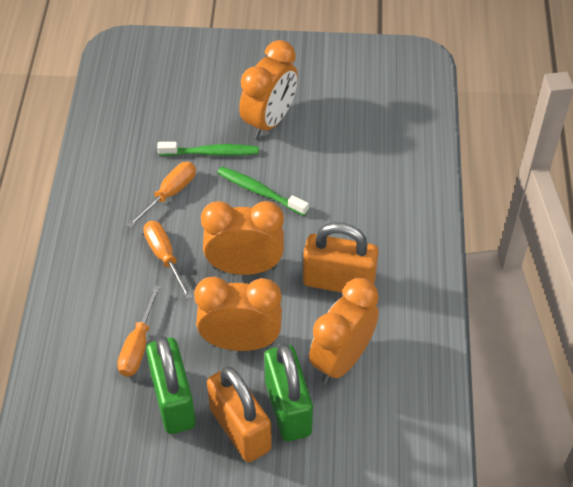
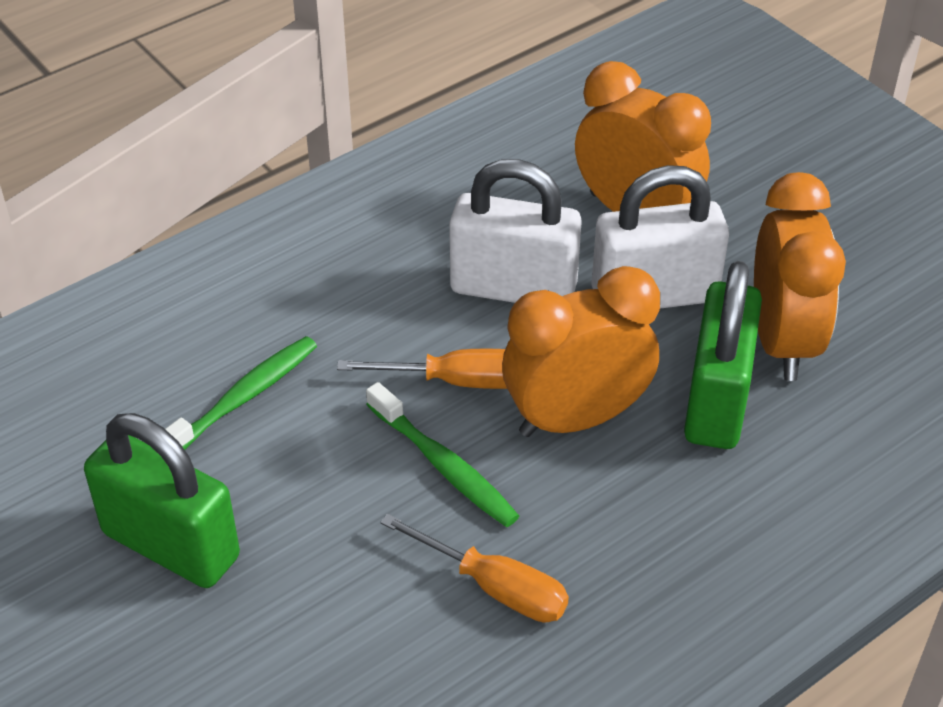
orange clock: 4 -> 3
orange padlock: 2 -> 0
orange screwdriver: 3 -> 2
white padlock: 0 -> 2

